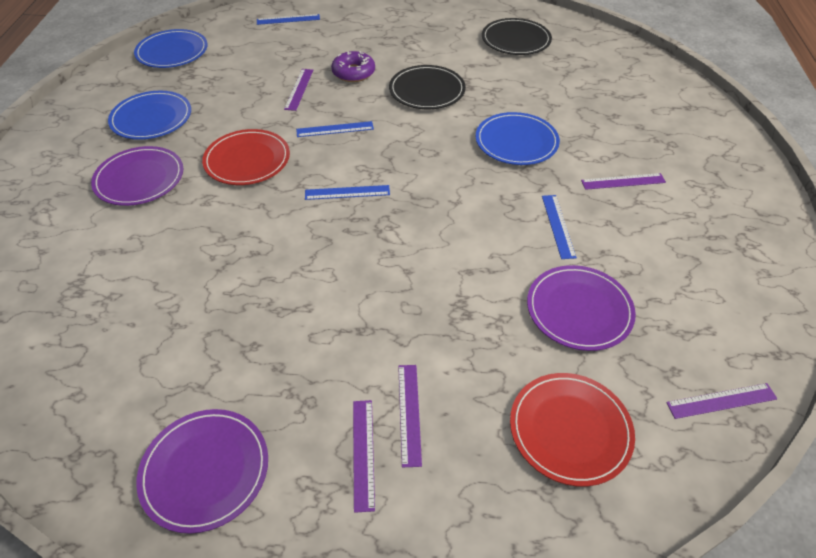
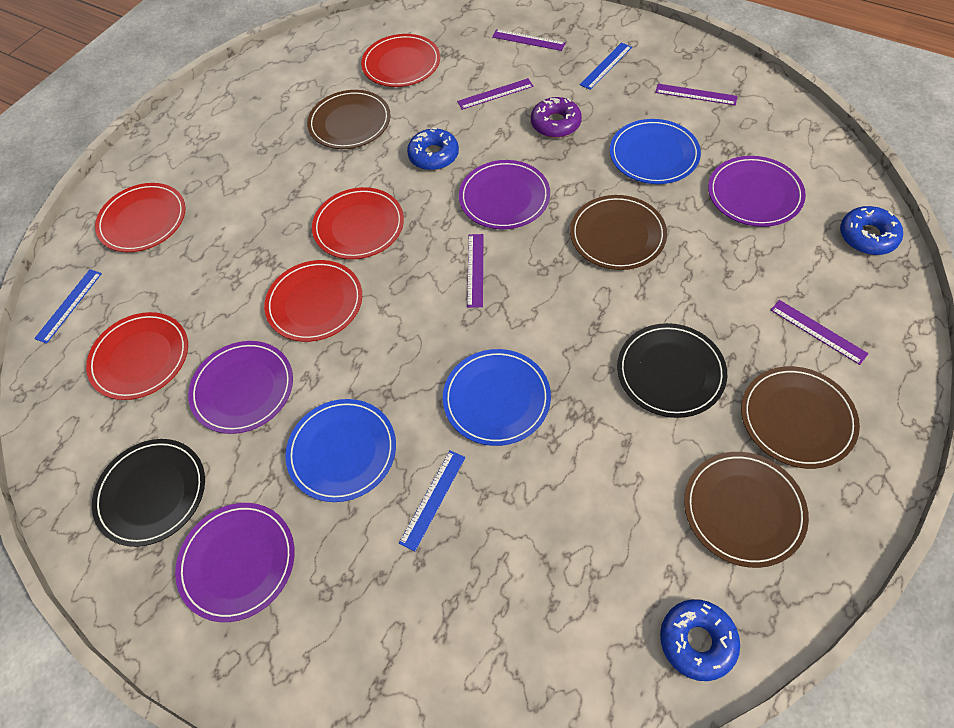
blue donut: 0 -> 3
blue ruler: 4 -> 3
brown plate: 0 -> 4
purple plate: 3 -> 4
red plate: 2 -> 5

